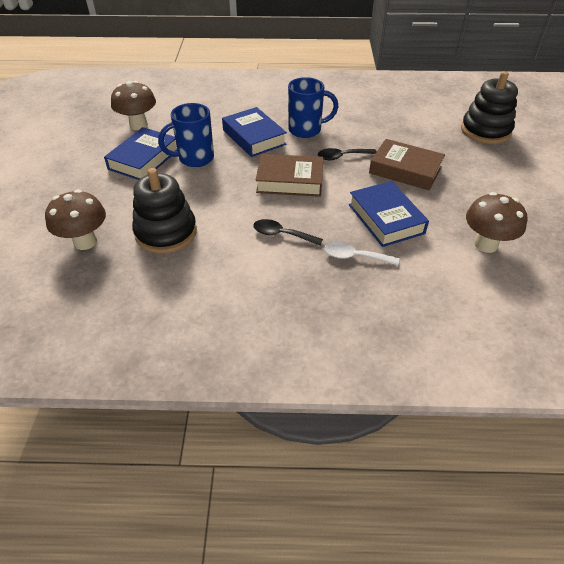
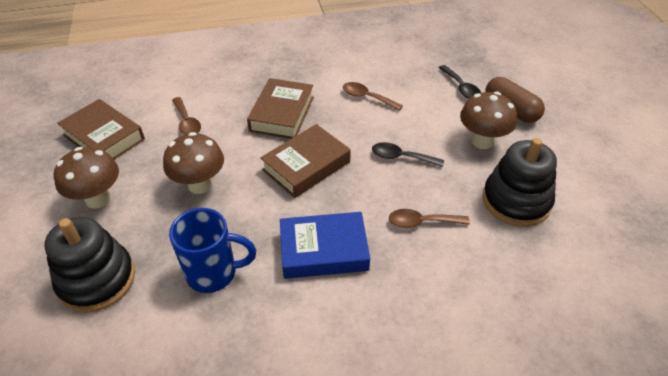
blue book: 3 -> 1
blue mug: 2 -> 1
brown book: 2 -> 3
brown capsule: 0 -> 1
brown spoon: 0 -> 3
white spoon: 1 -> 0

